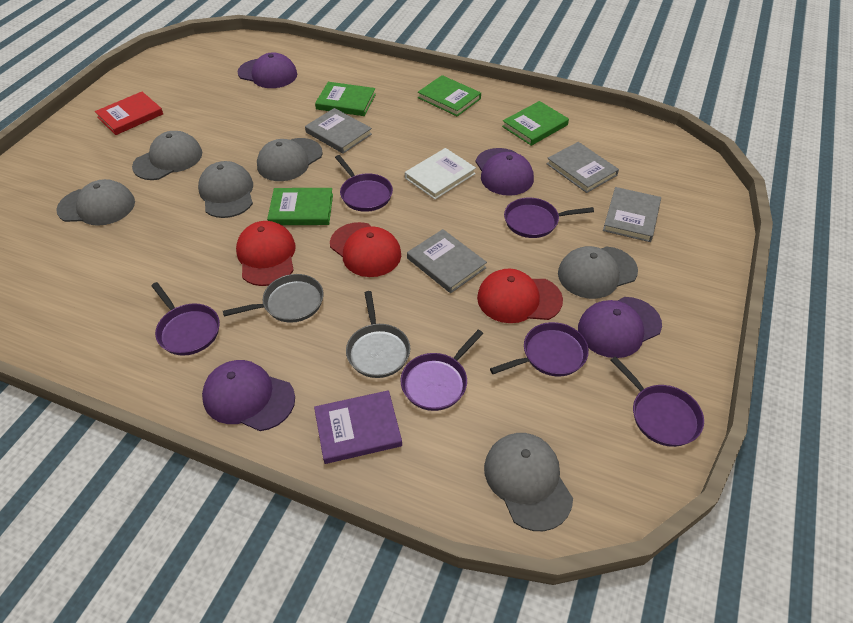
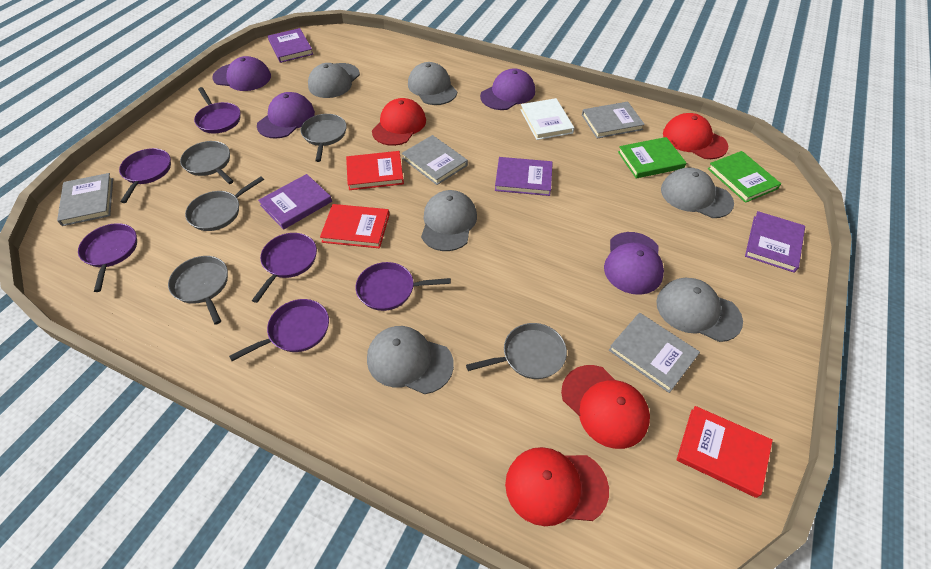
green book: 4 -> 2
grey pan: 2 -> 5
purple book: 1 -> 4
red book: 1 -> 3
red cap: 3 -> 4

